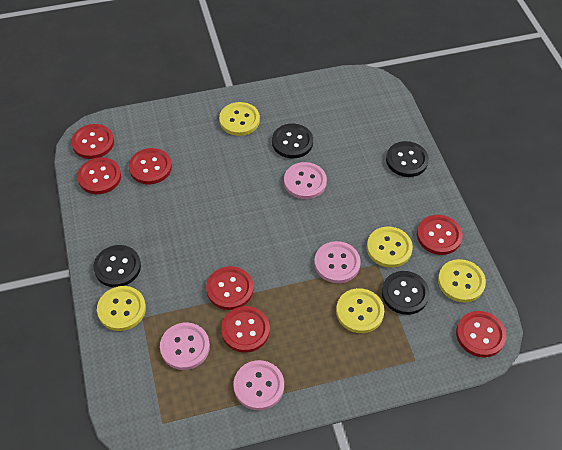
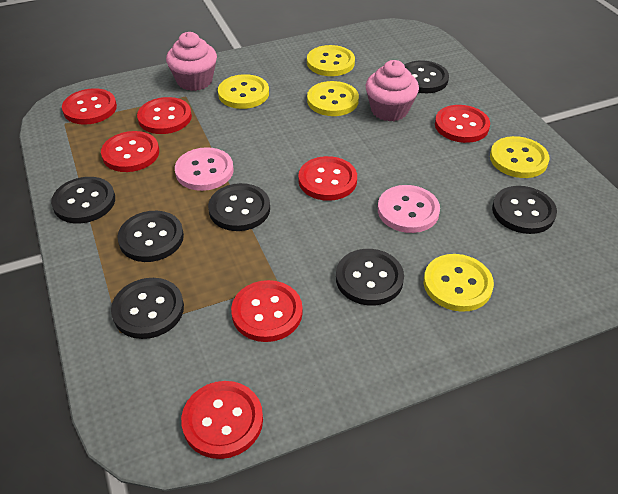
black button: 4 -> 7
pink button: 4 -> 2
pink cupcake: 0 -> 2

